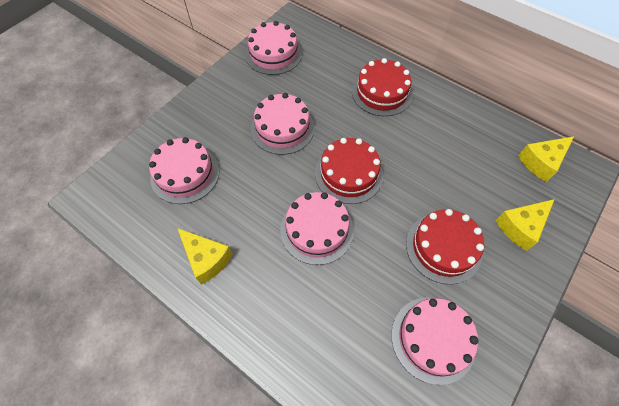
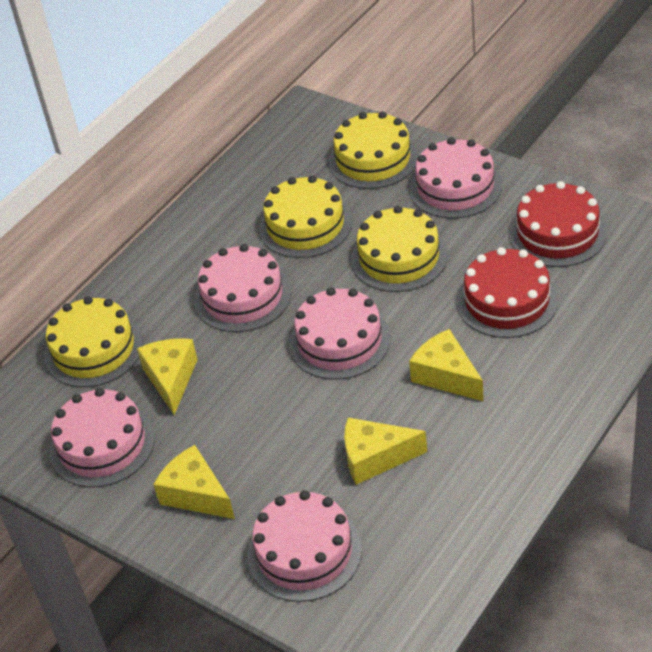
red cake: 3 -> 2
yellow cake: 0 -> 4
yellow cheese: 3 -> 4

